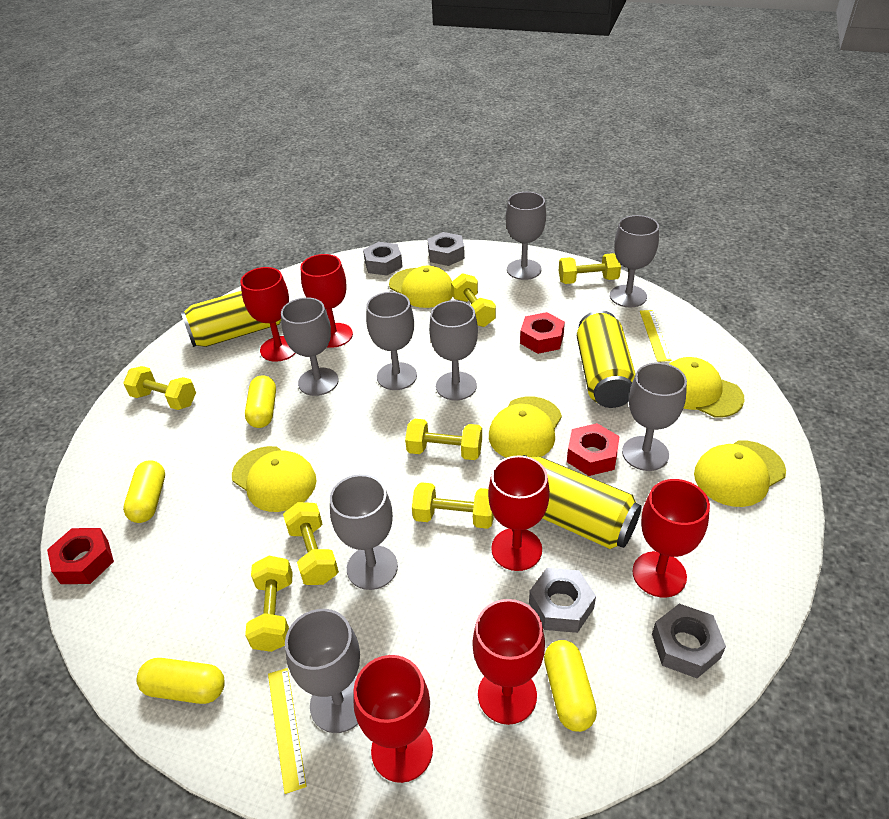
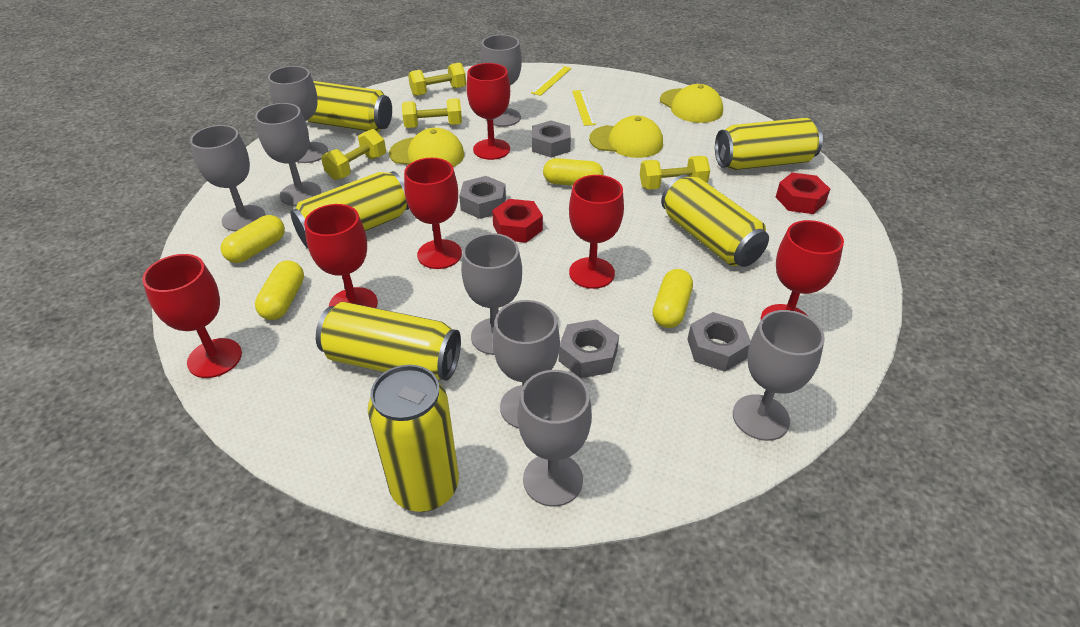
red nut: 3 -> 2
yellow can: 3 -> 6
yellow cap: 5 -> 3
yellow dumbbell: 7 -> 4

